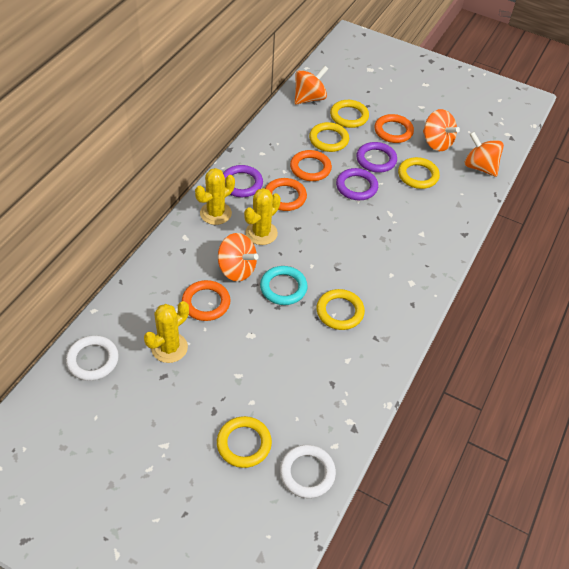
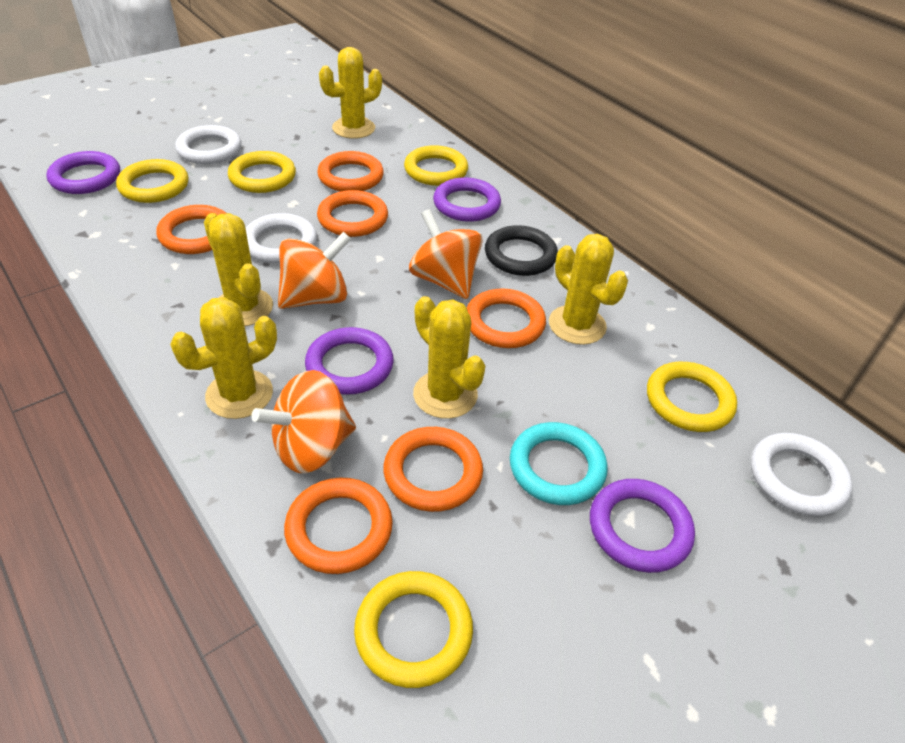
black ring: 0 -> 1
orange ring: 4 -> 6
orange spinning top: 4 -> 3
purple ring: 3 -> 4
white ring: 2 -> 3
yellow cactus: 3 -> 5

